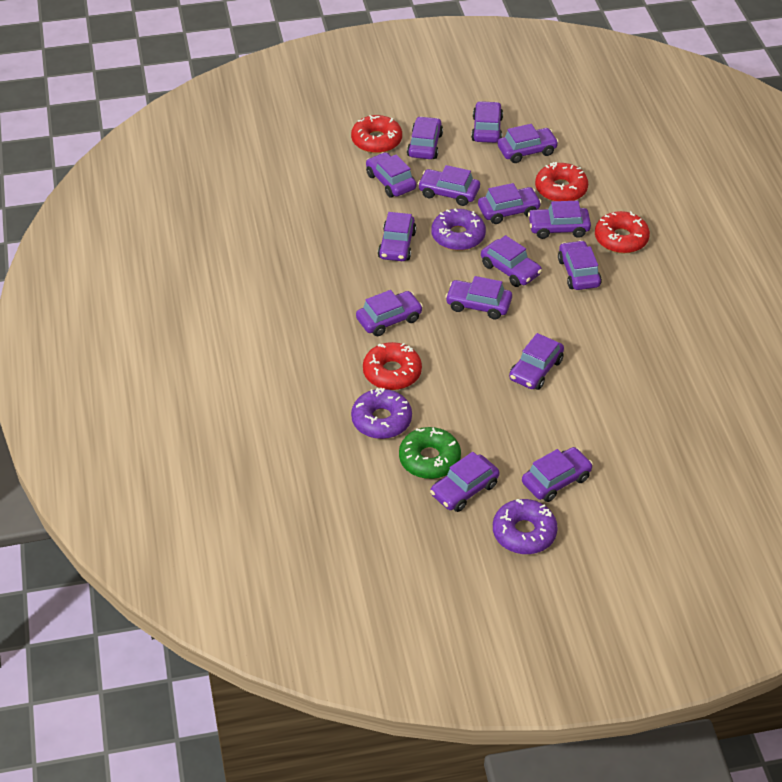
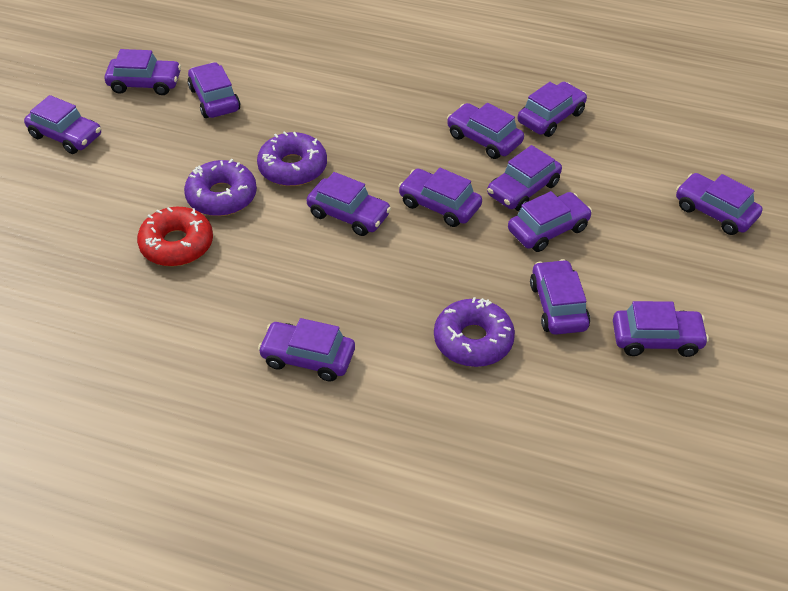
green donut: 1 -> 0
purple car: 15 -> 13
red donut: 4 -> 1

